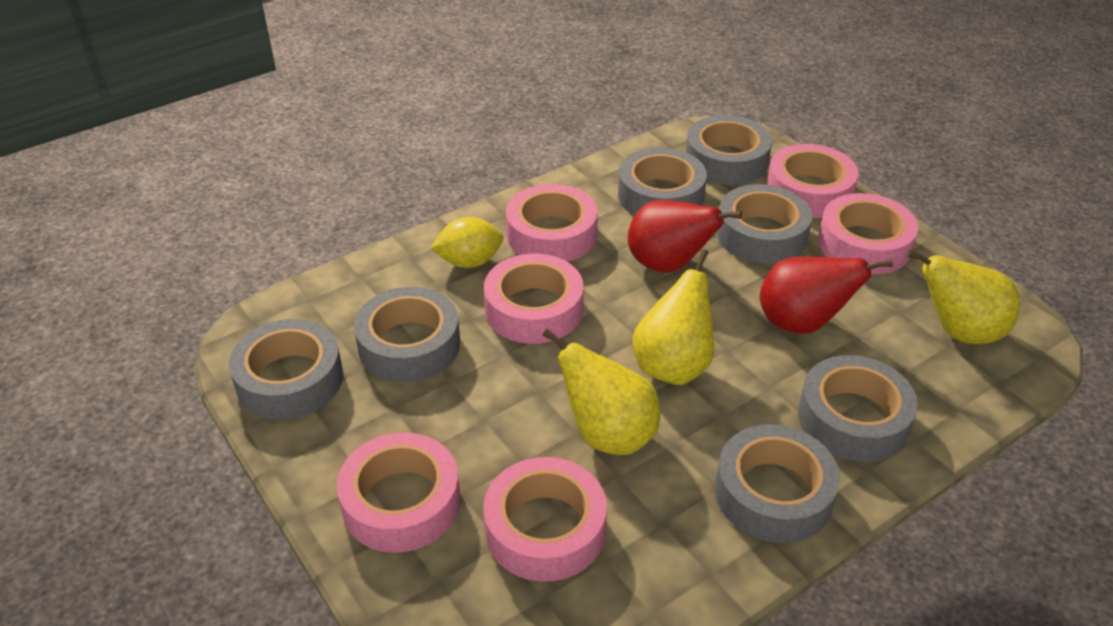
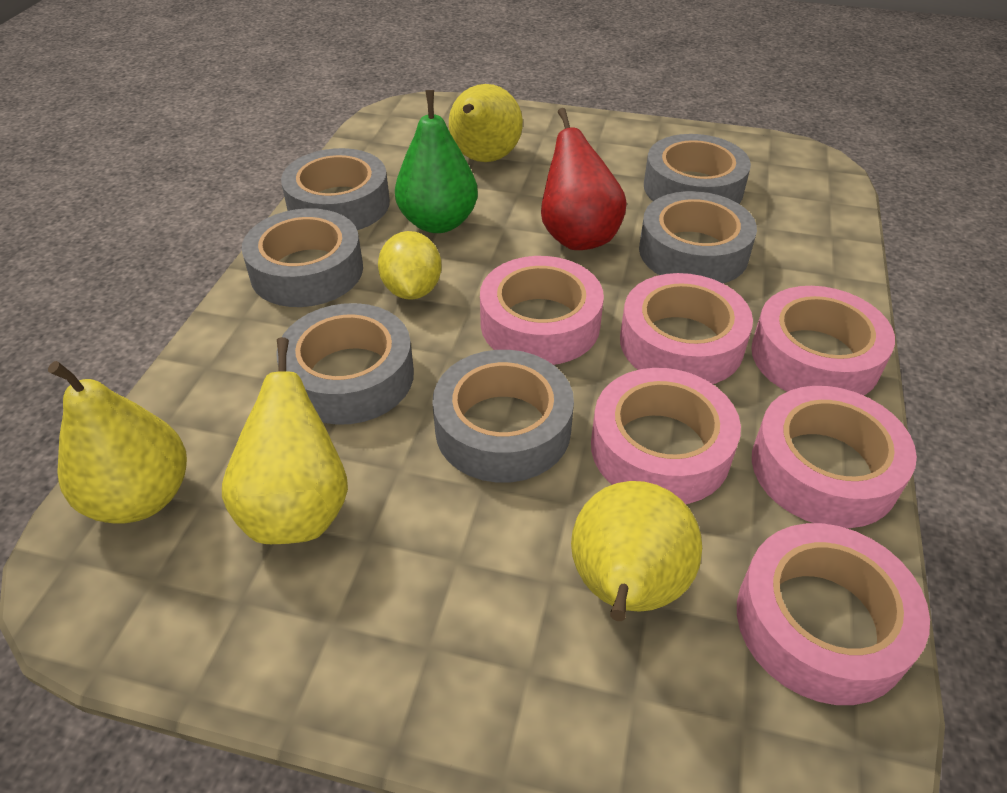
green pear: 0 -> 1
grey tape: 7 -> 6
red pear: 2 -> 1
yellow pear: 3 -> 4

